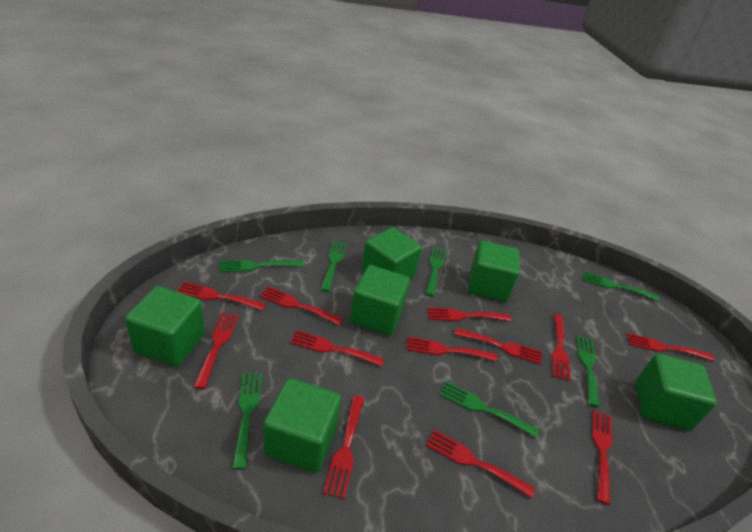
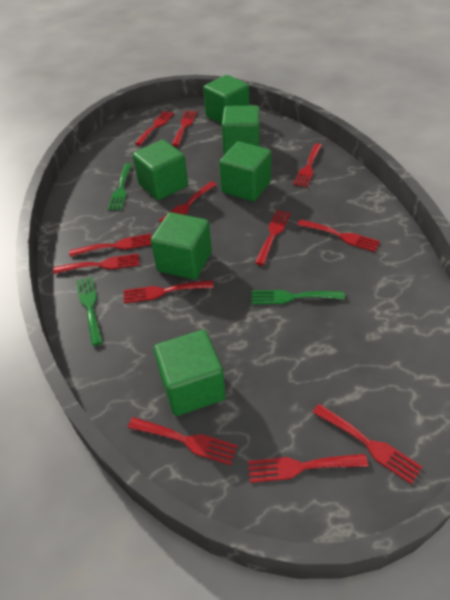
green fork: 7 -> 3

